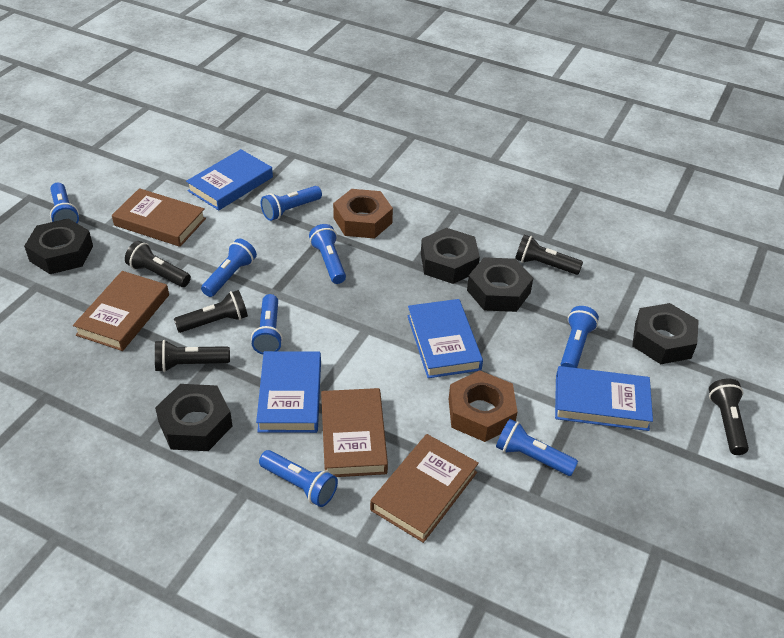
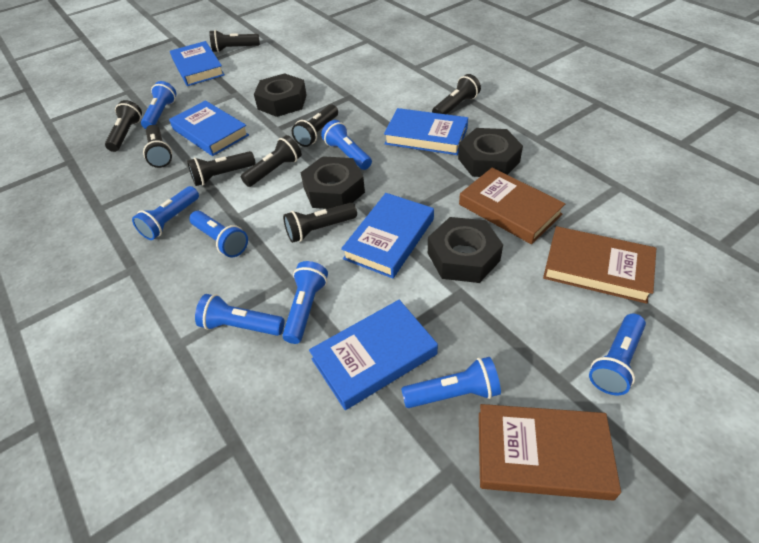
black flashlight: 5 -> 8
black nut: 5 -> 4
blue book: 4 -> 5
brown book: 4 -> 3
brown nut: 2 -> 0

